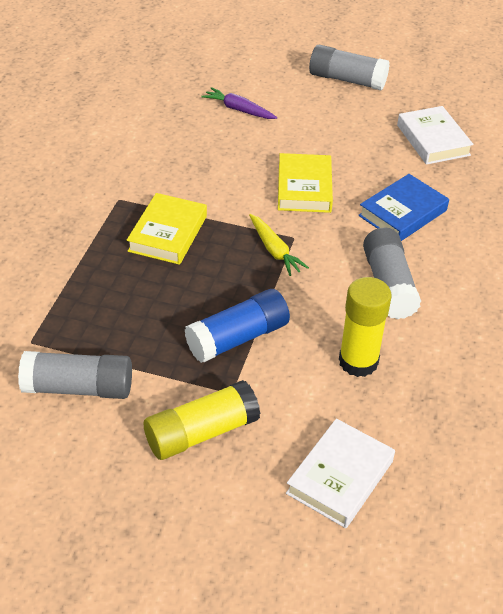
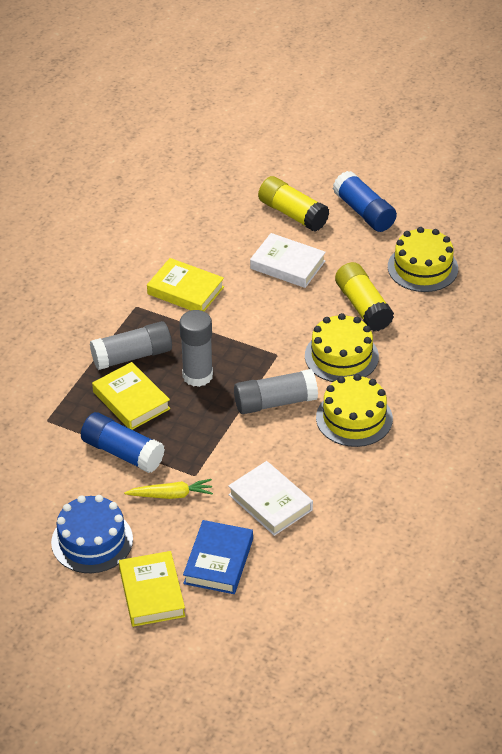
blue cake: 0 -> 1
blue glue stick: 1 -> 2
purple carrot: 1 -> 0
yellow book: 2 -> 3
yellow cake: 0 -> 3

